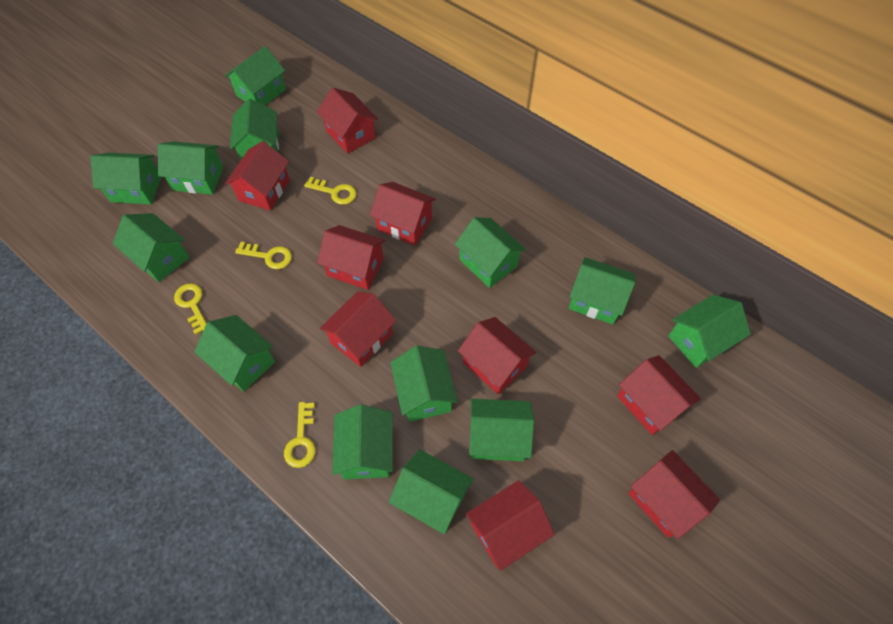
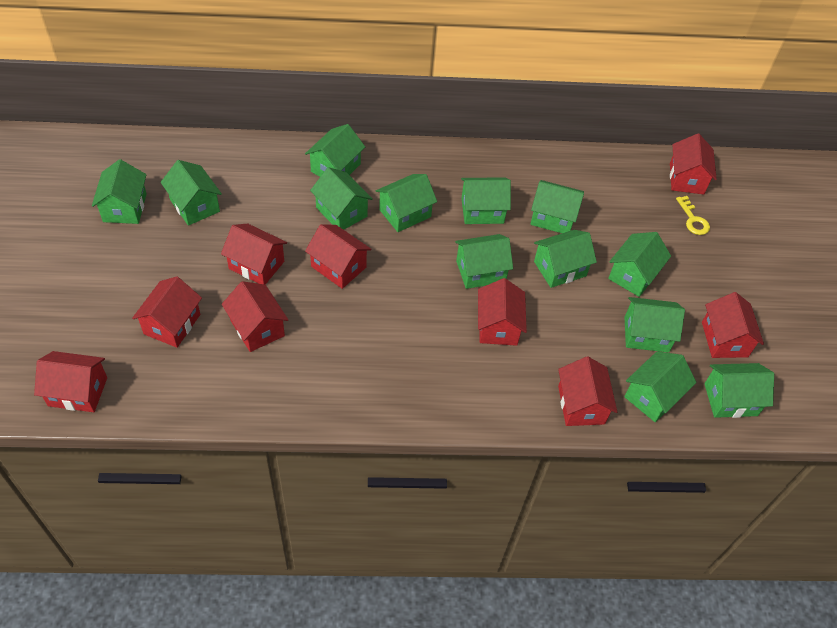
yellow key: 4 -> 1

